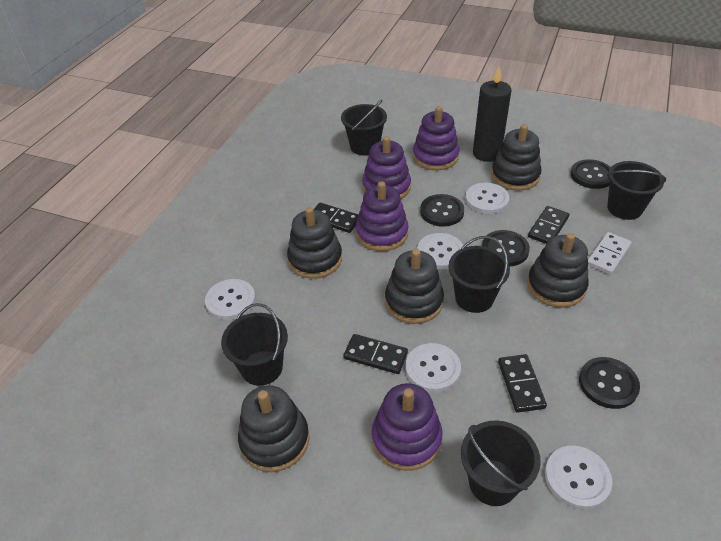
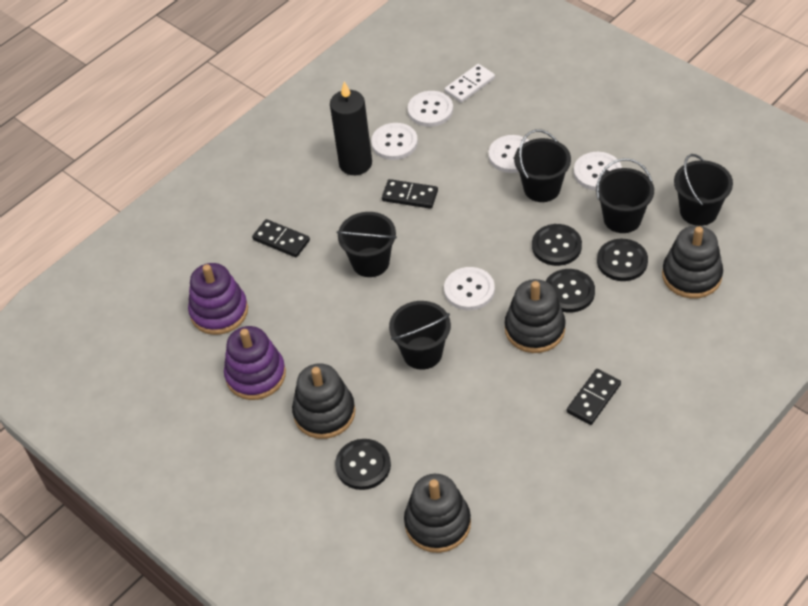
black domino: 4 -> 3
black stacking toy: 5 -> 4
purple stacking toy: 4 -> 2

